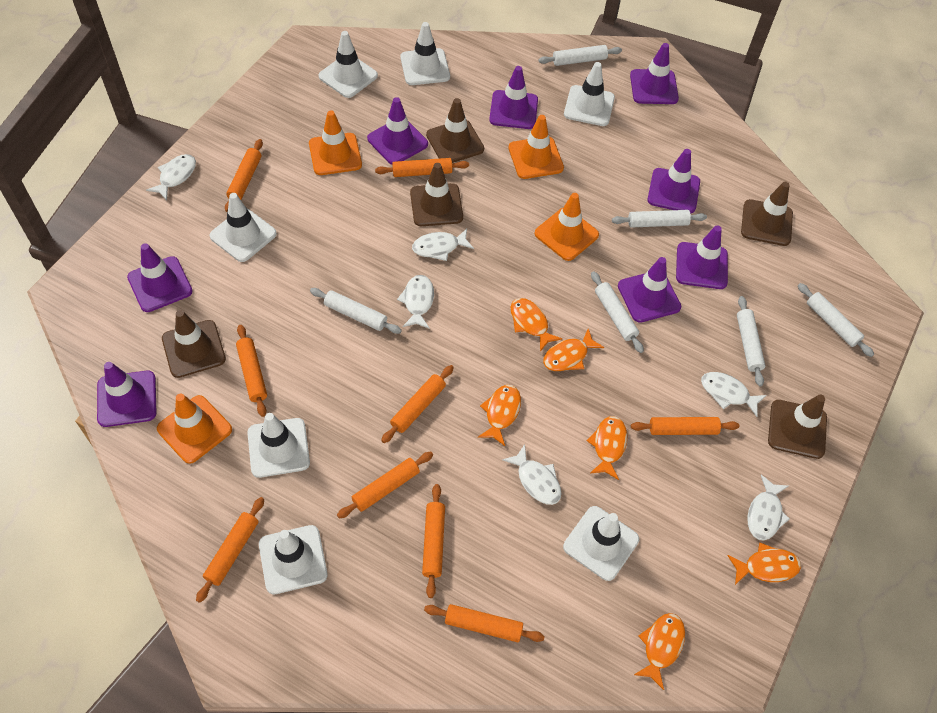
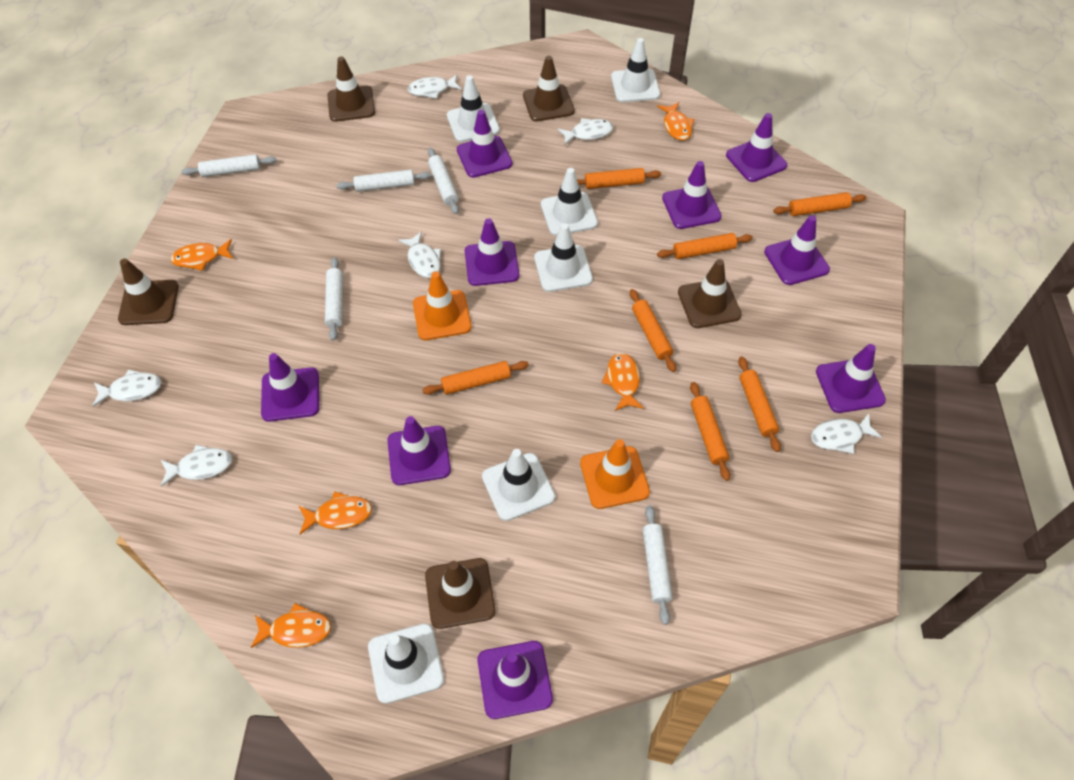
orange fish: 6 -> 5
orange rolling pin: 9 -> 7
orange traffic cone: 4 -> 2
purple traffic cone: 8 -> 9
white rolling pin: 6 -> 5
white traffic cone: 7 -> 6

